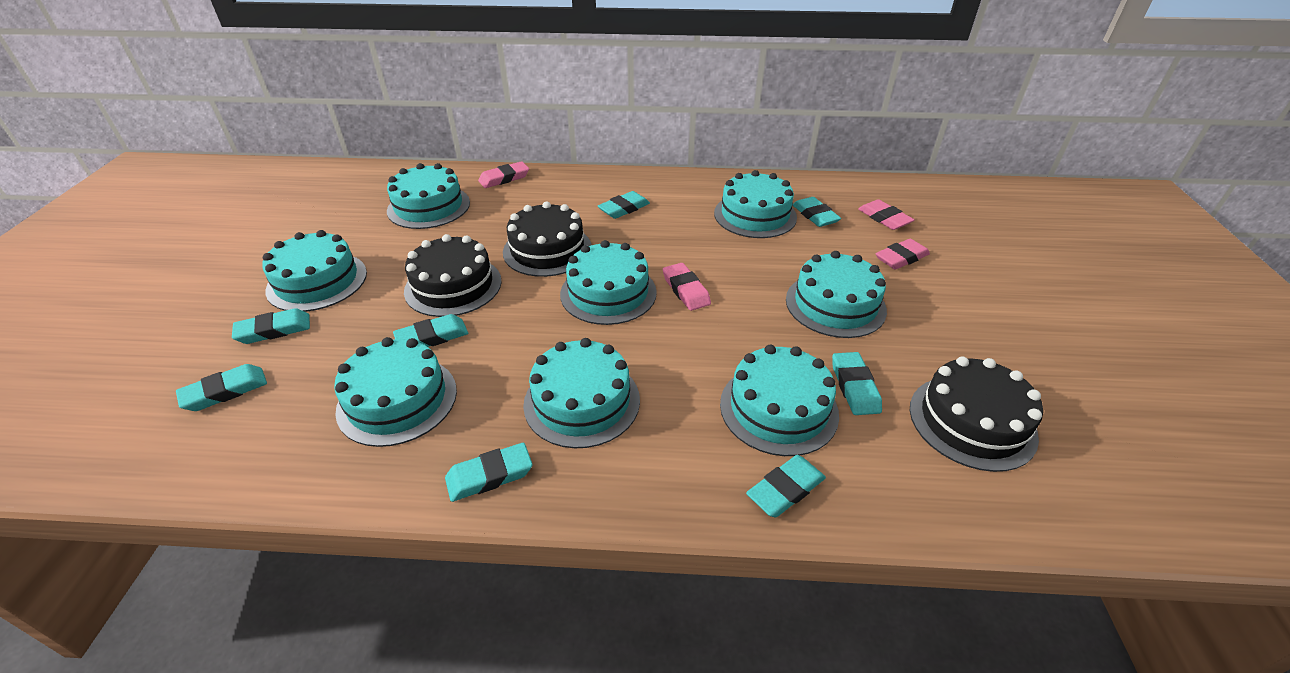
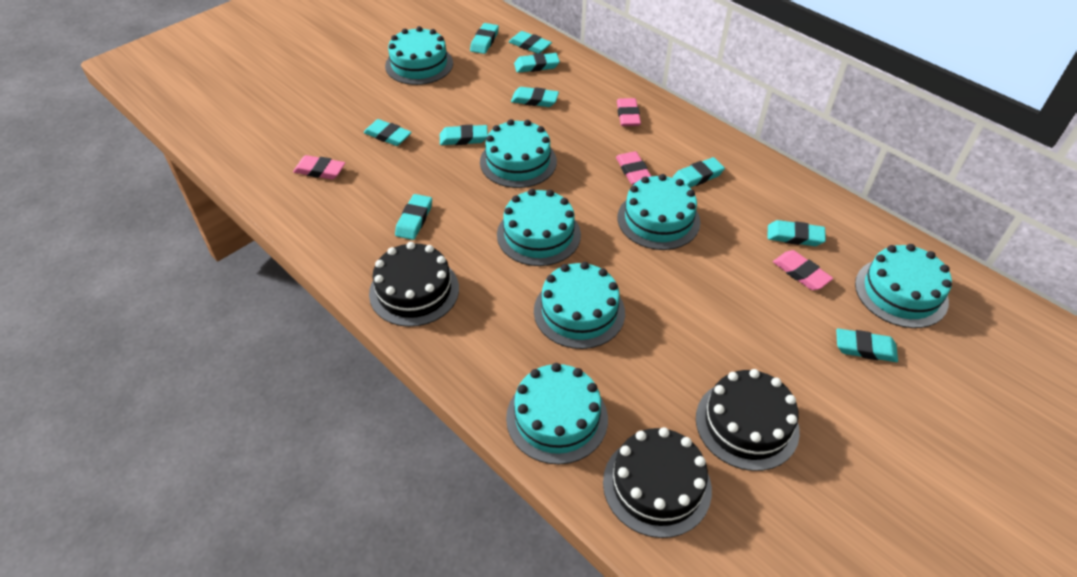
turquoise cake: 8 -> 7
turquoise eraser: 8 -> 10

